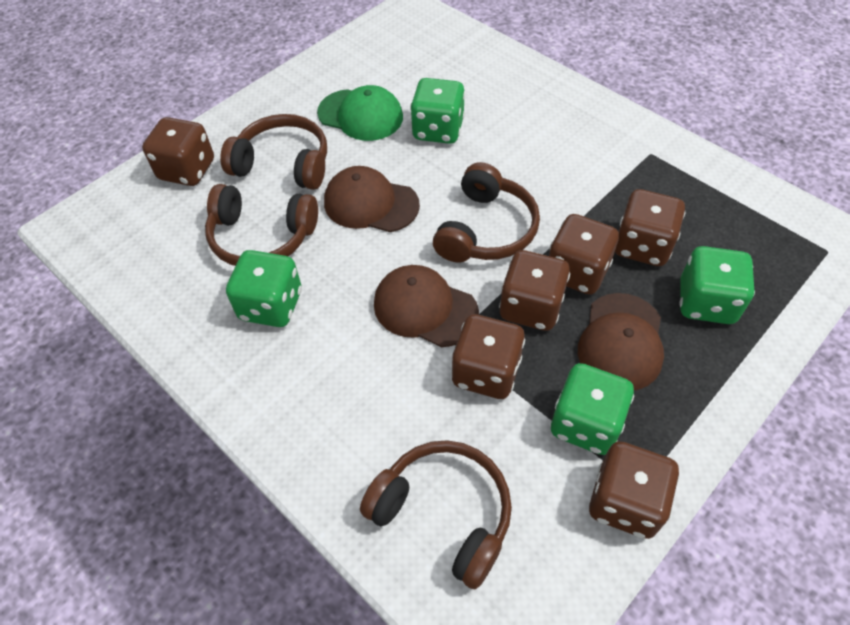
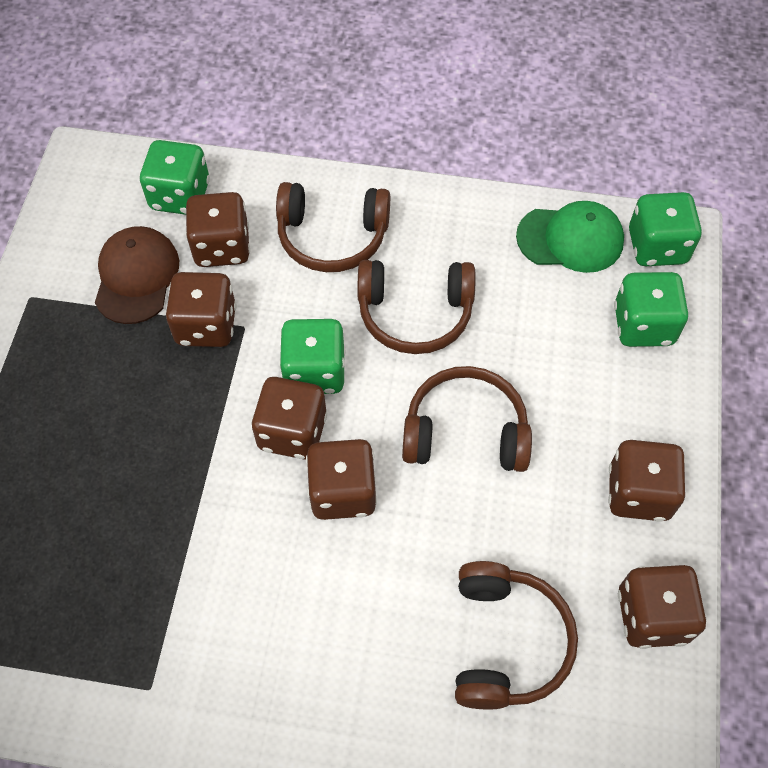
brown cap: 3 -> 1

